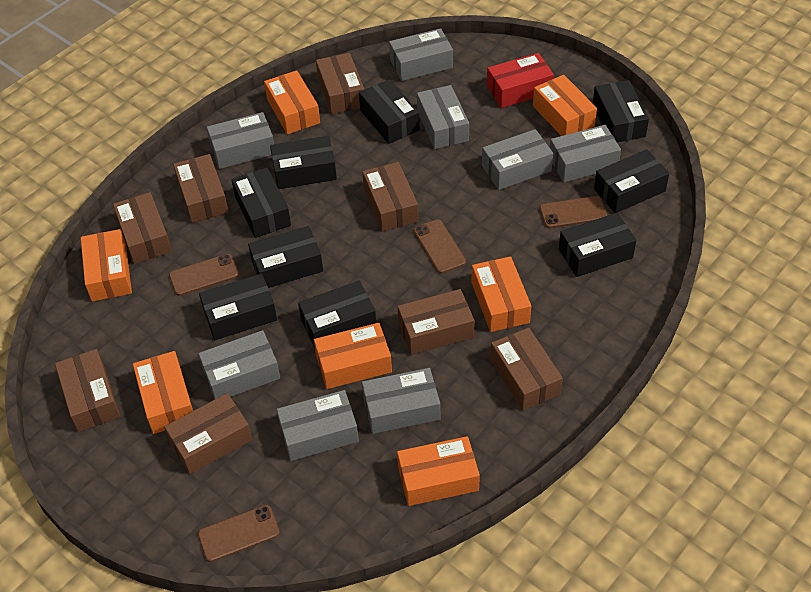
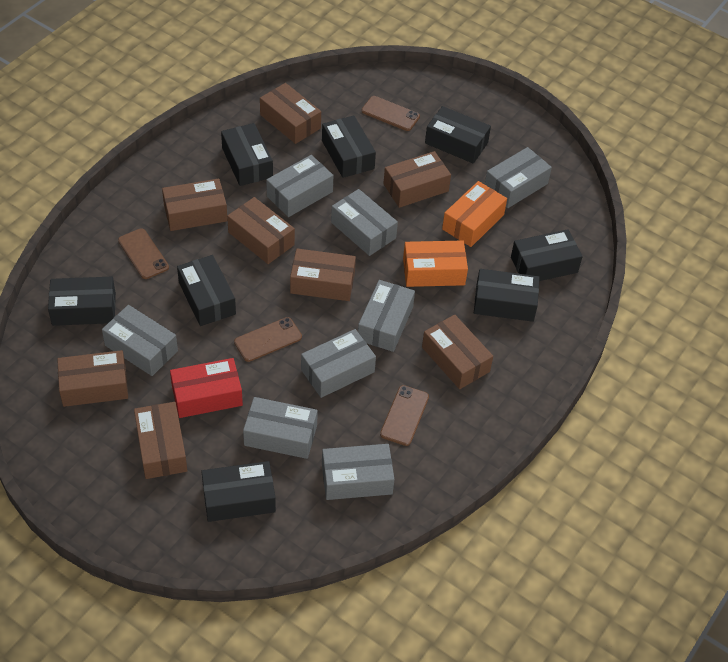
black box: 9 -> 8
orange box: 7 -> 2

